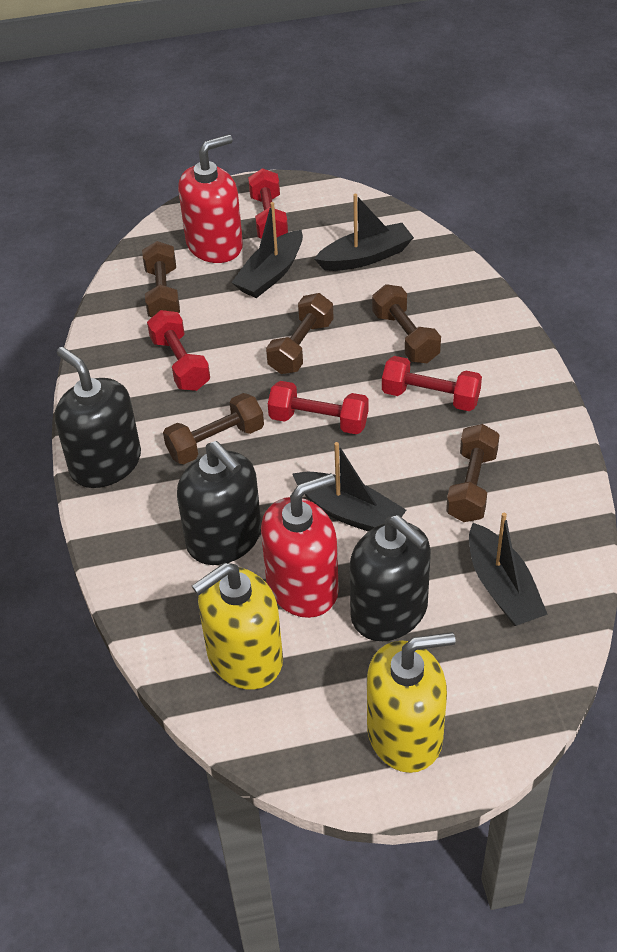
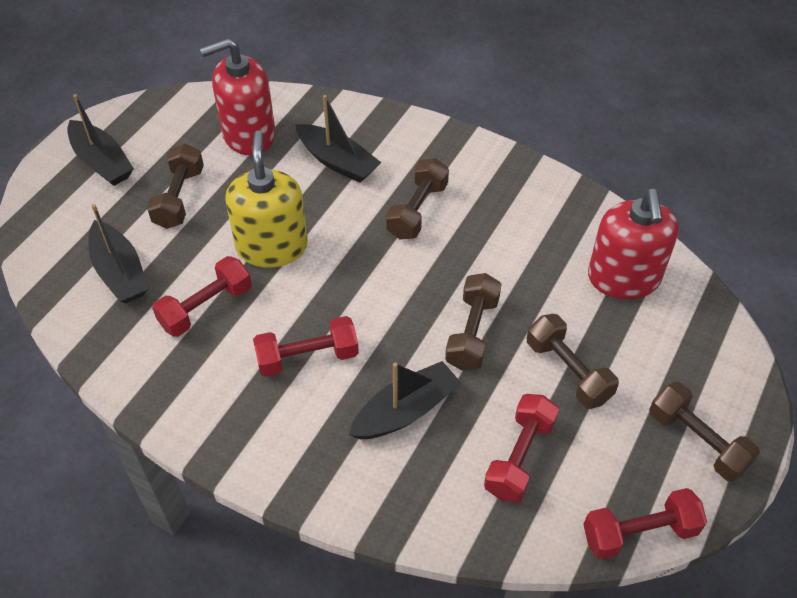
black soap dispenser: 3 -> 0
yellow soap dispenser: 2 -> 1

